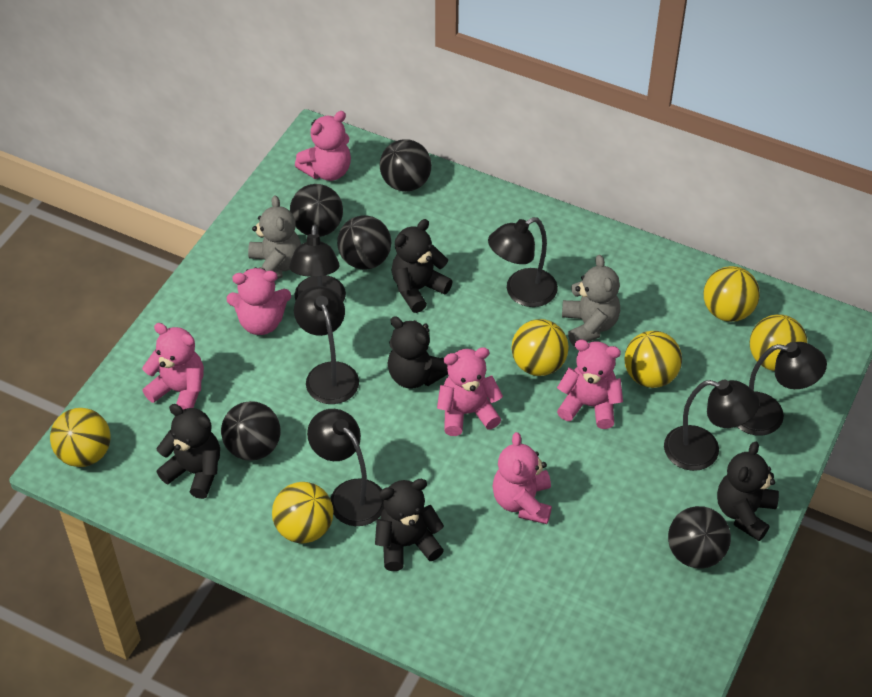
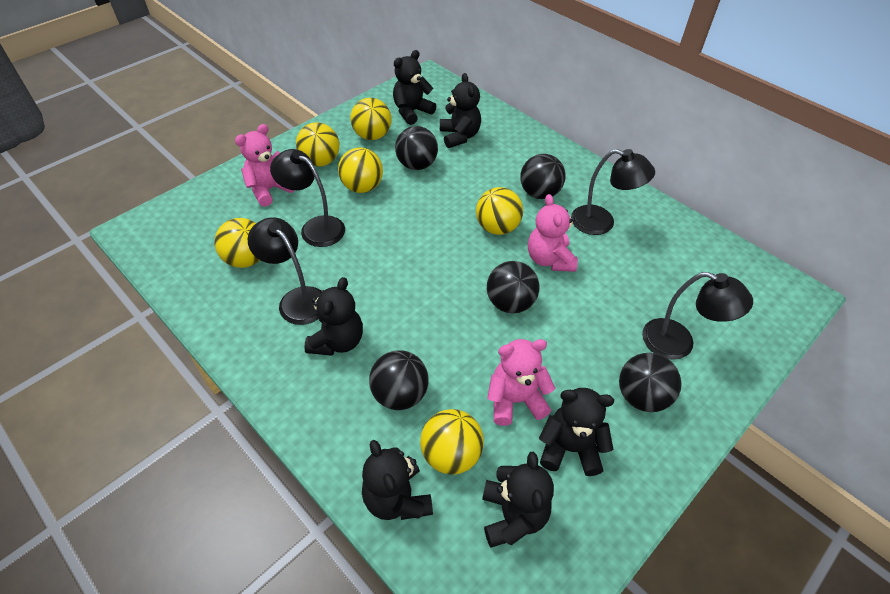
black lamp: 6 -> 4
black teddy bear: 5 -> 6
grey teddy bear: 2 -> 0
pink teddy bear: 6 -> 3

